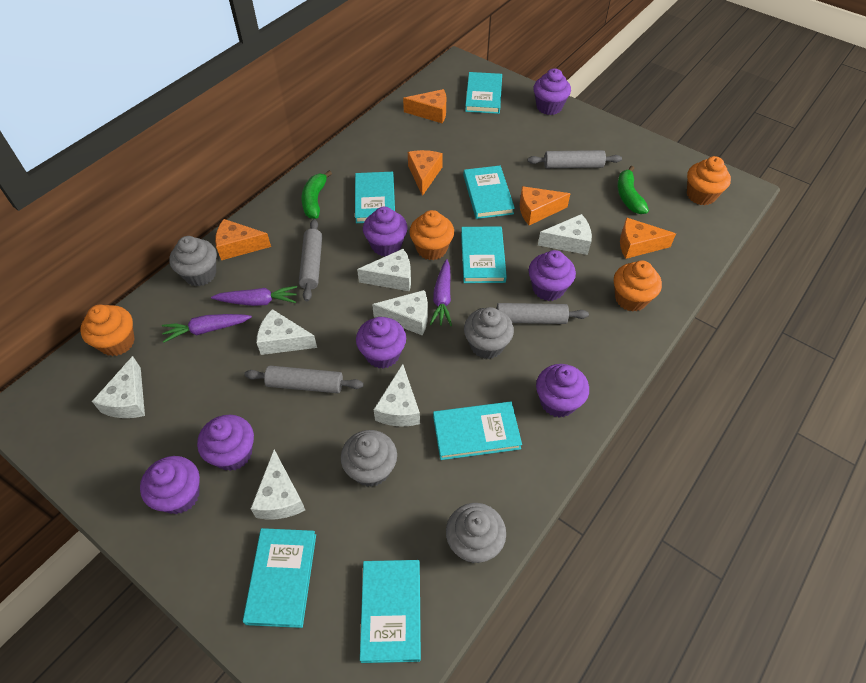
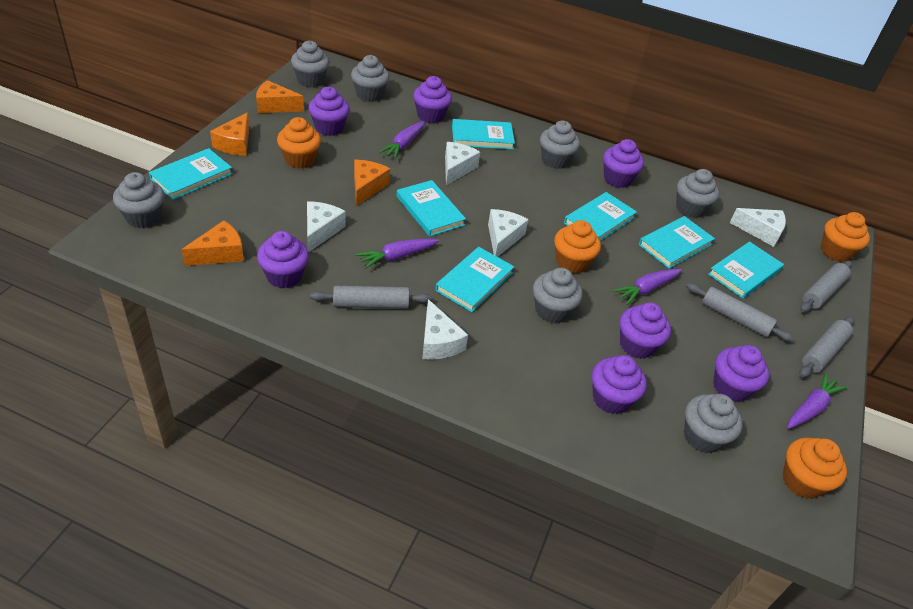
green banana: 2 -> 0
grey cupcake: 4 -> 7
orange cheese: 5 -> 4
purple carrot: 3 -> 4
white cheese: 7 -> 5

